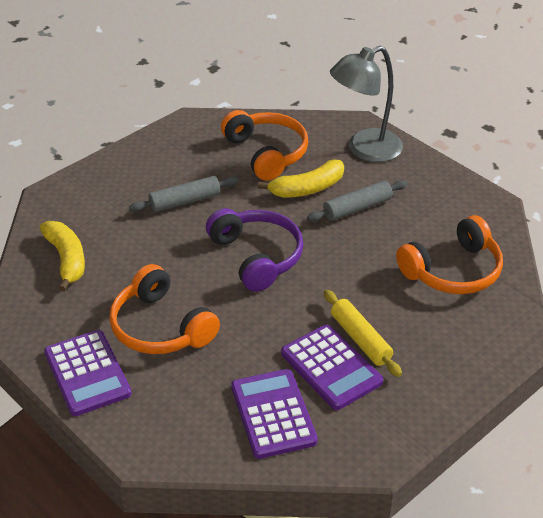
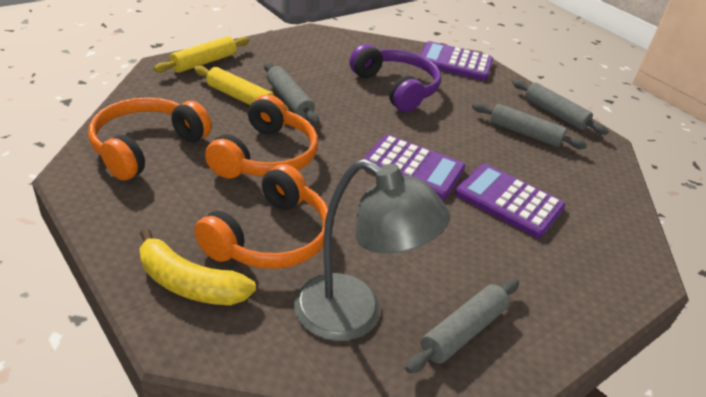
grey rolling pin: 2 -> 4
yellow banana: 2 -> 1
yellow rolling pin: 1 -> 2

